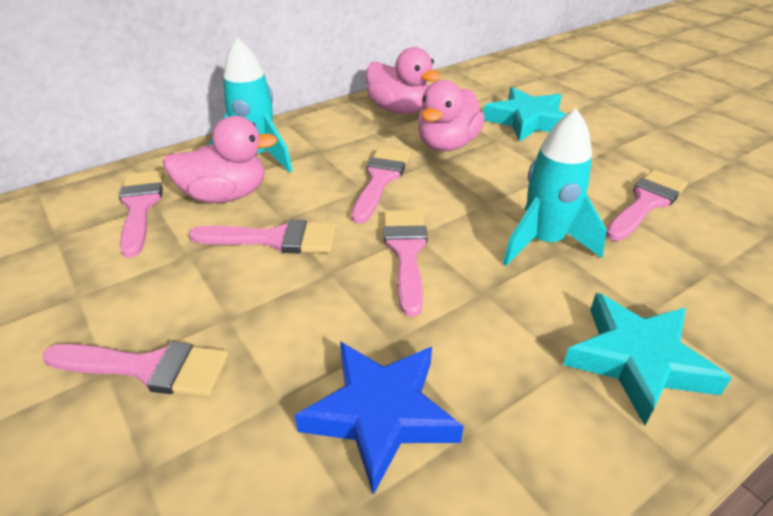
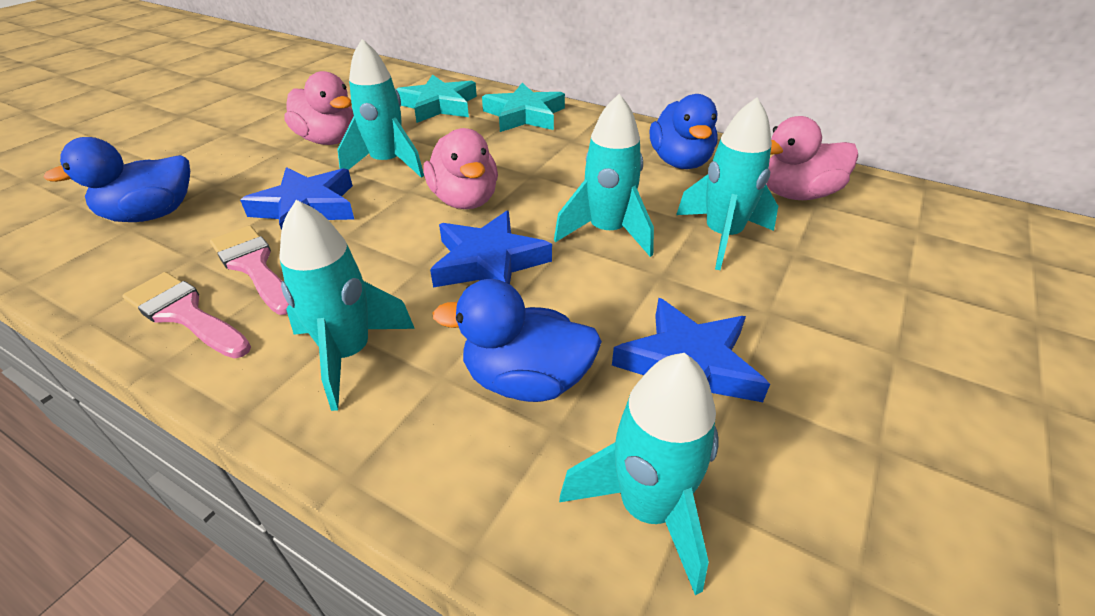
blue duck: 0 -> 3
blue star: 1 -> 3
pink brush: 6 -> 2
turquoise rocket: 2 -> 5

